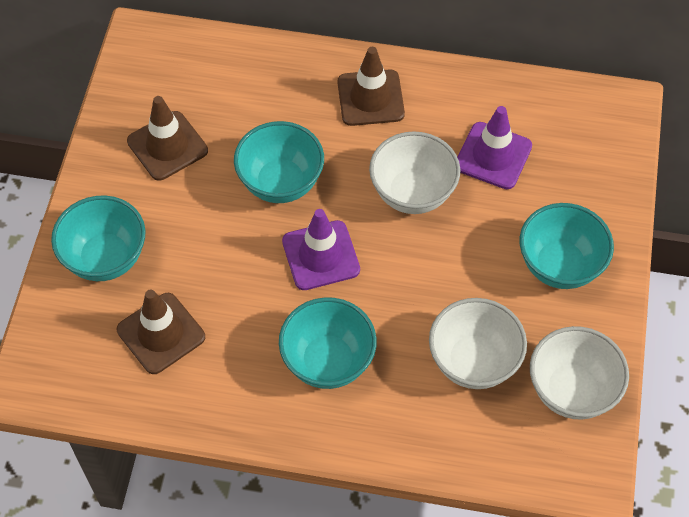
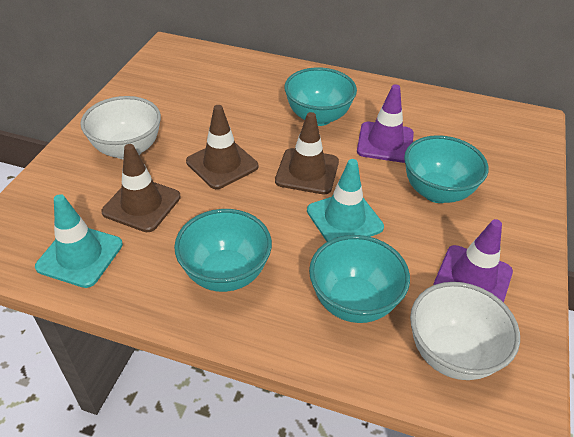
turquoise traffic cone: 0 -> 2
white bowl: 3 -> 2

